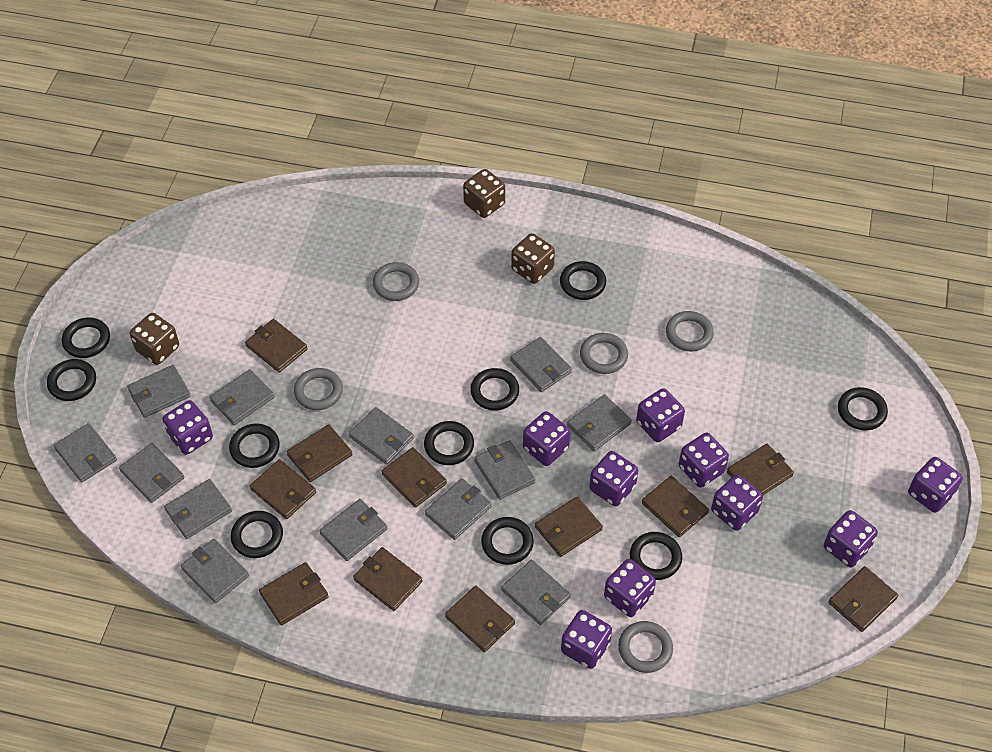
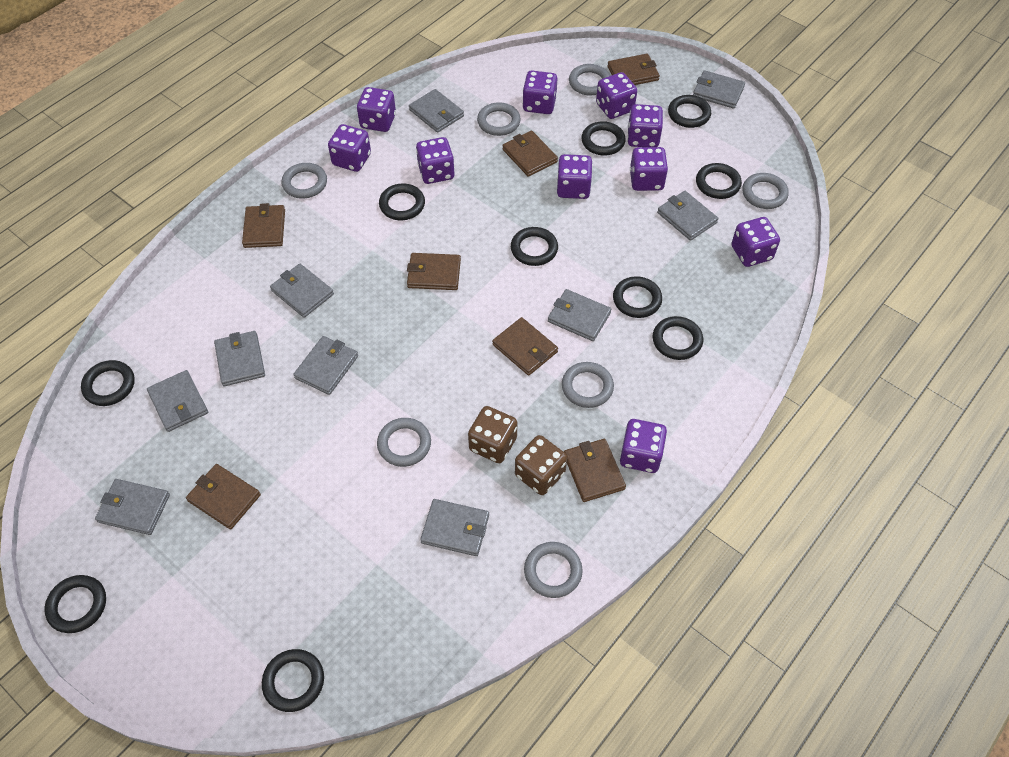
brown dice: 3 -> 2
brown wallet: 11 -> 7
grey ring: 5 -> 7
grey wallet: 13 -> 10

